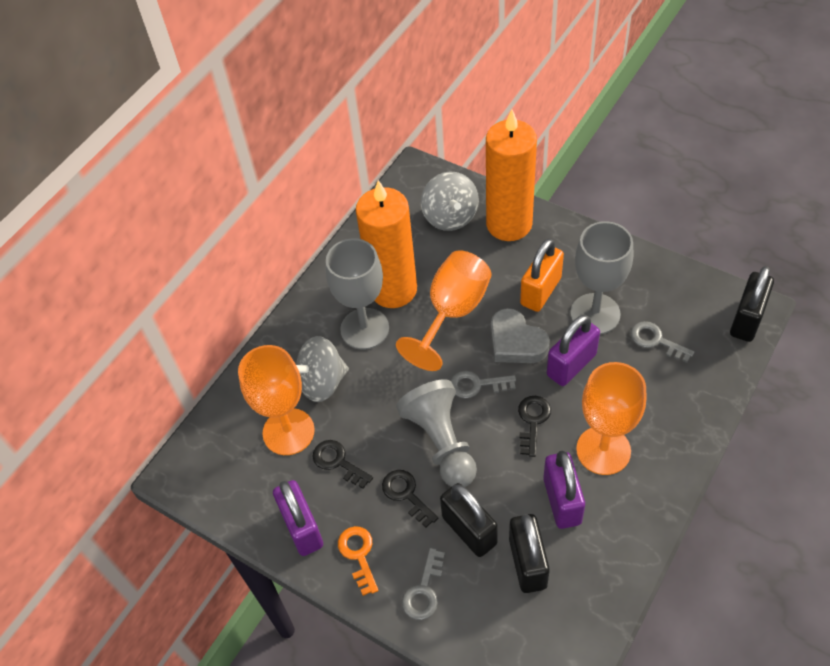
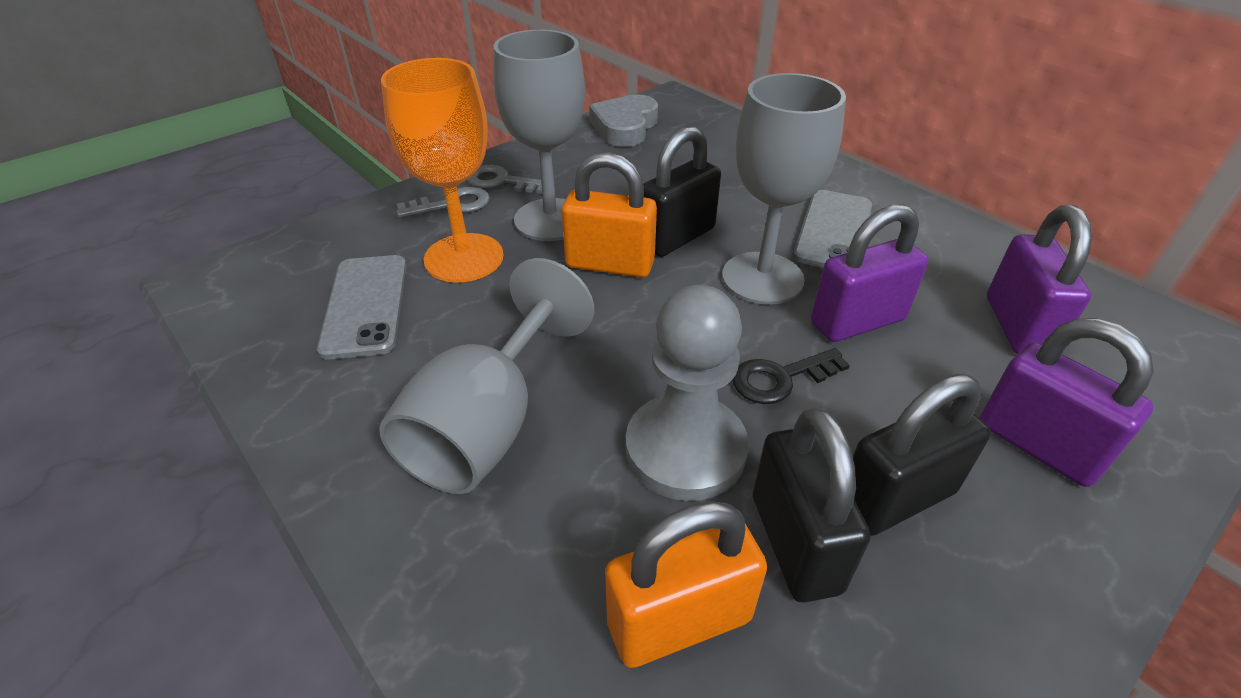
black key: 3 -> 1
grey goblet: 2 -> 3
grey key: 3 -> 2
grey phone: 0 -> 2
grey spinning top: 2 -> 0
orange candle: 2 -> 0
orange goblet: 3 -> 1
orange key: 1 -> 0
orange padlock: 1 -> 2

